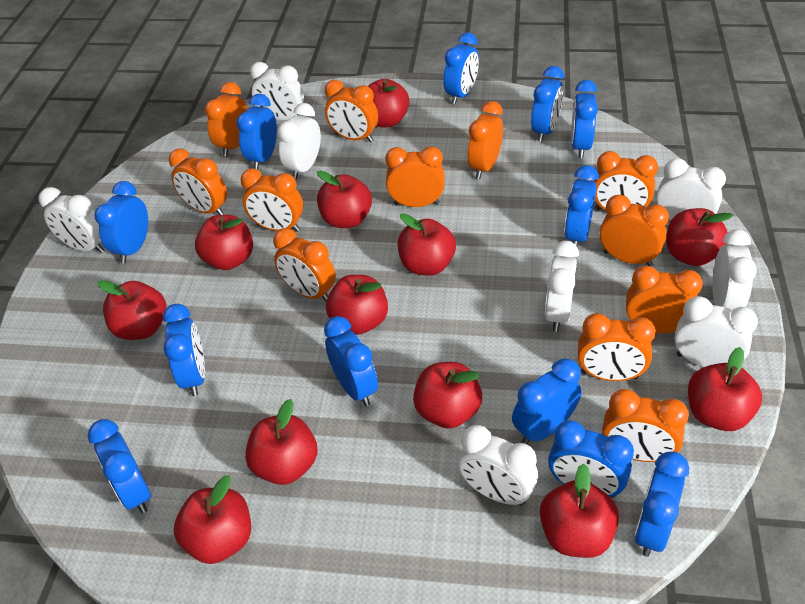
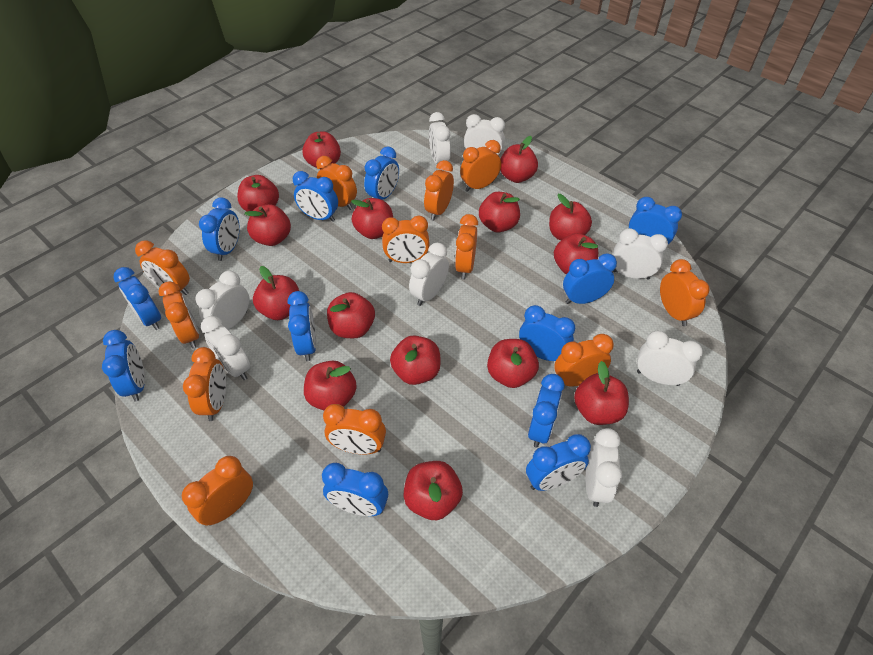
red apple: 12 -> 15

